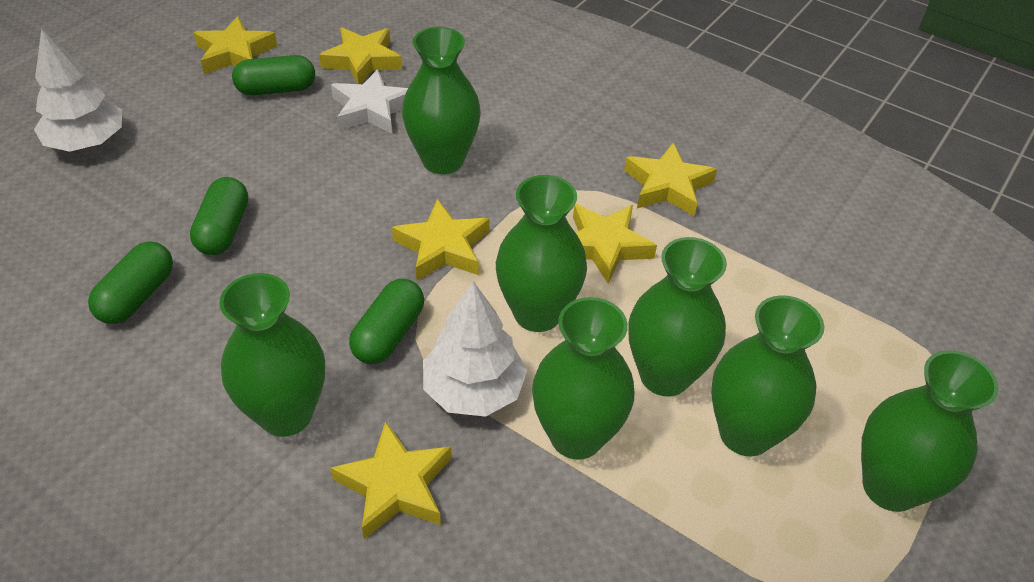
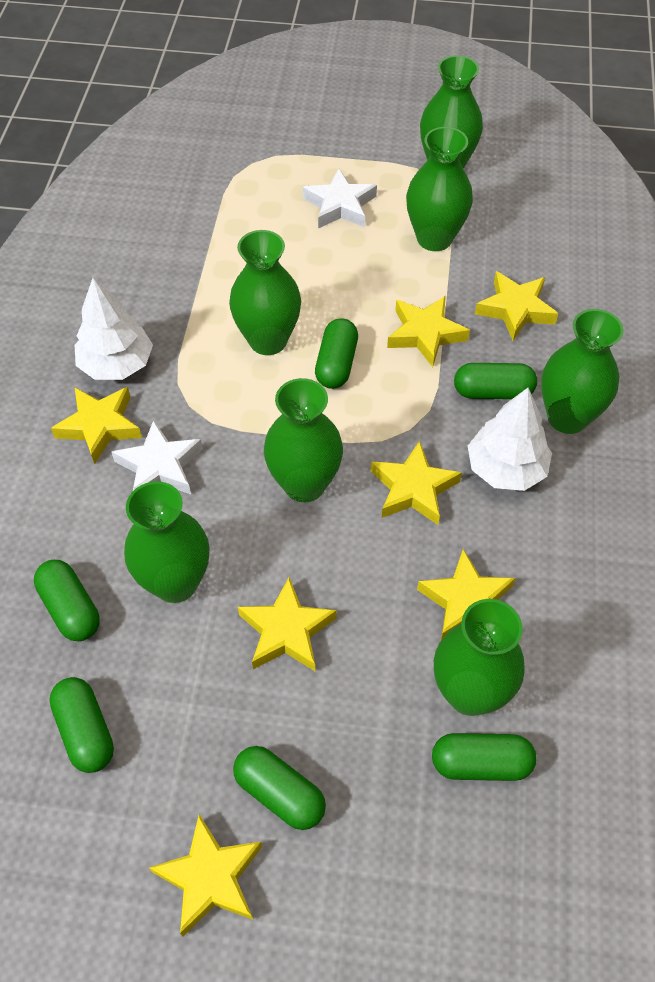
green capsule: 4 -> 6
white star: 1 -> 2
yellow star: 6 -> 7

